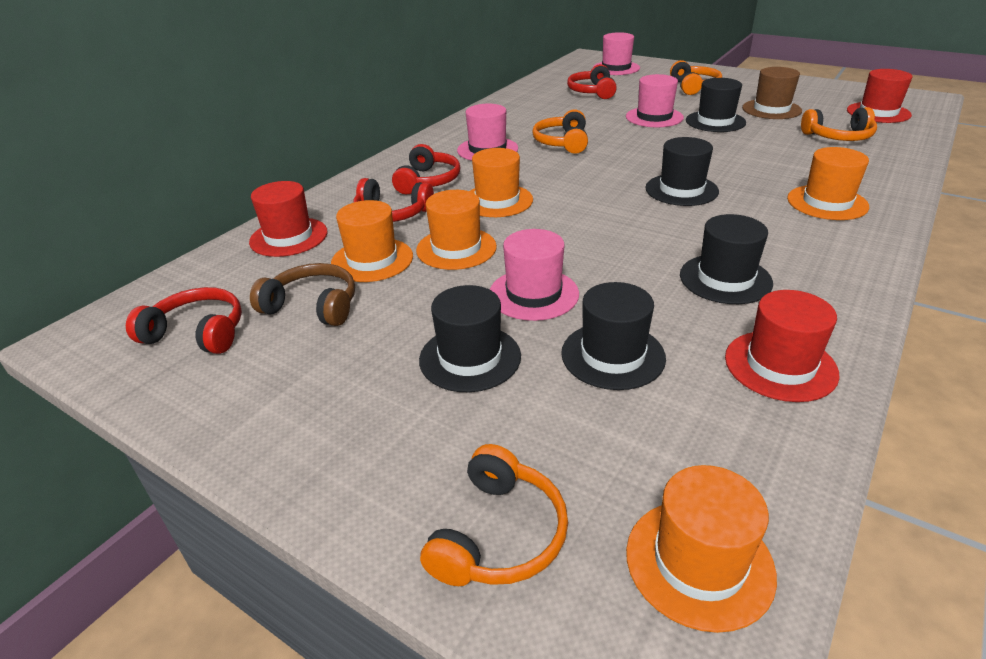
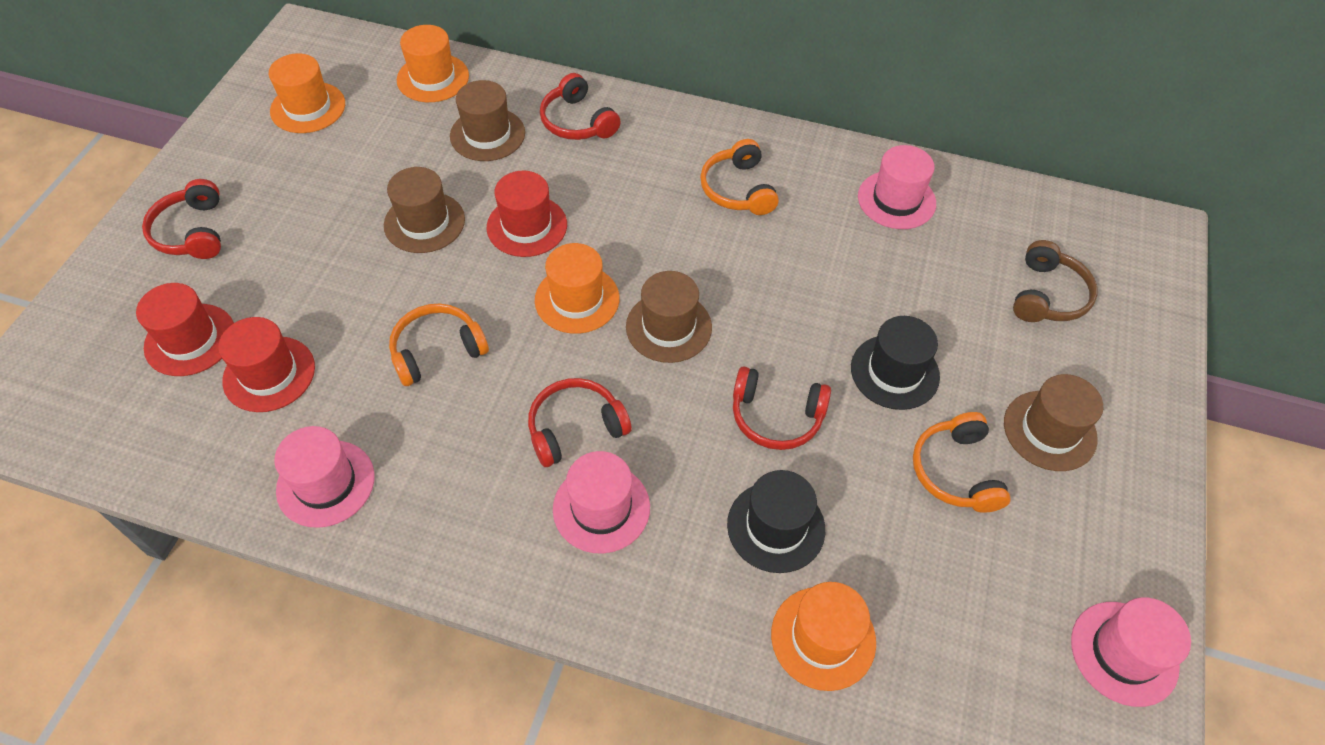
black hat: 5 -> 2
brown hat: 1 -> 4
orange hat: 5 -> 4
orange headphones: 4 -> 3

